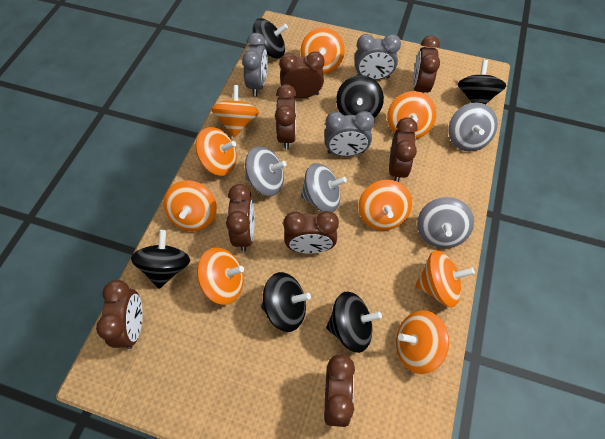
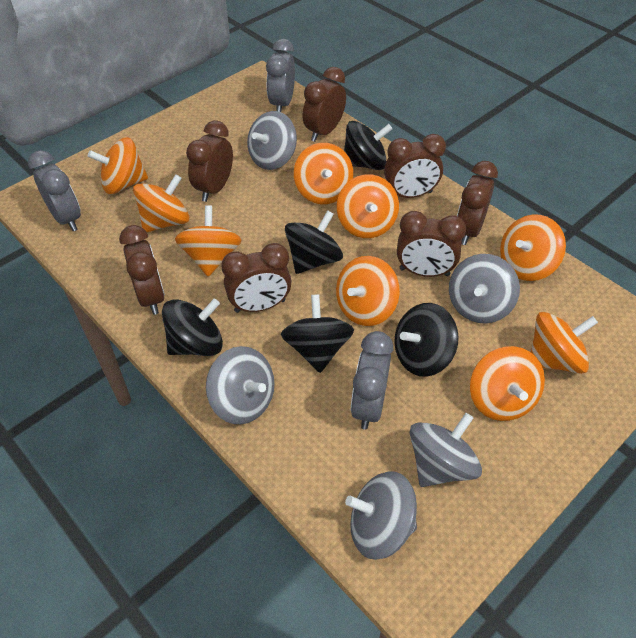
black spinning top: 6 -> 5
brown clock: 8 -> 7
grey spinning top: 4 -> 5

